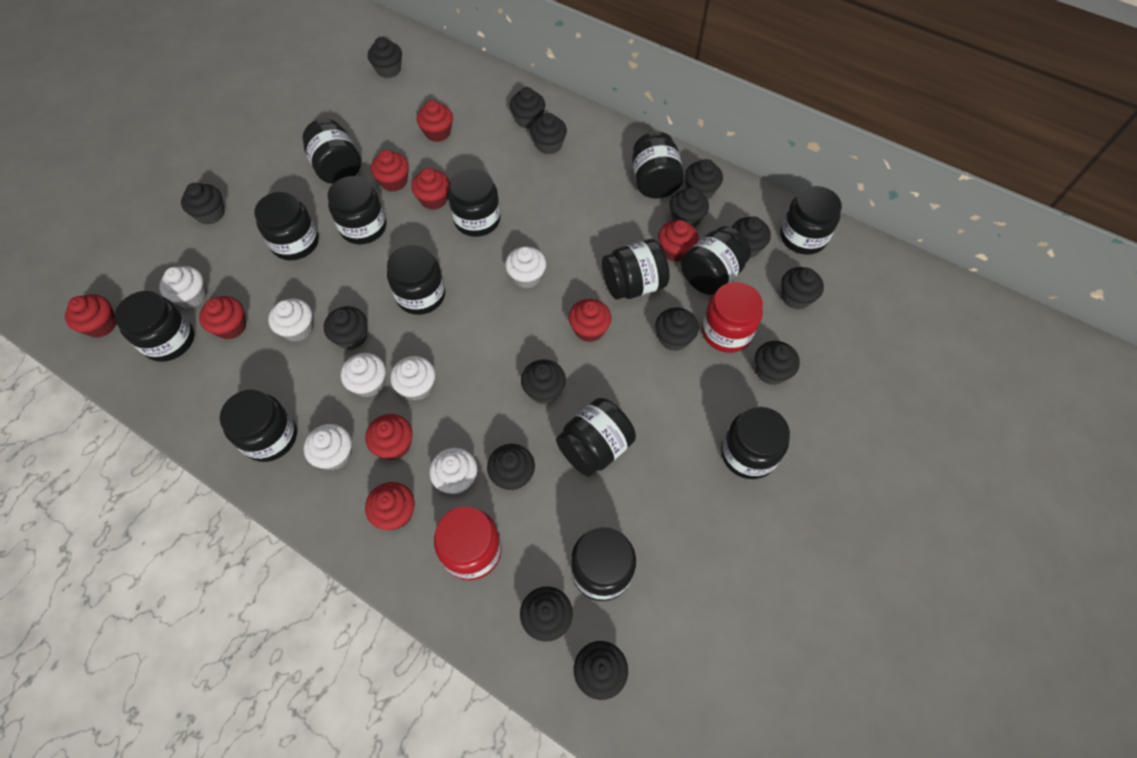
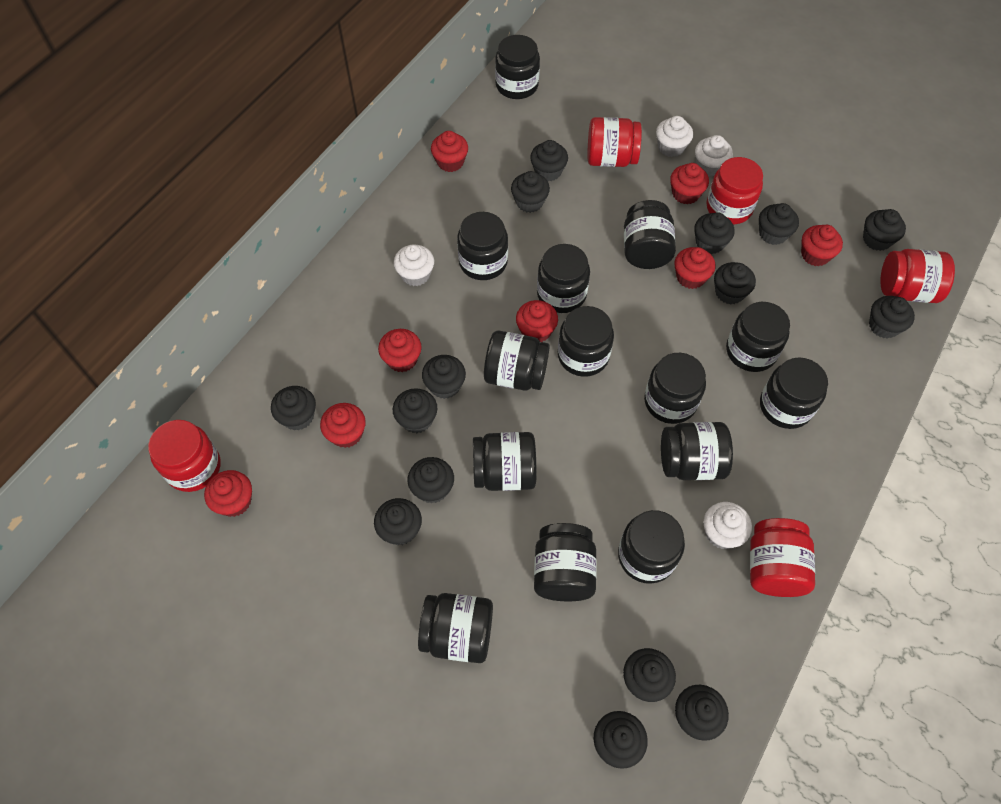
red cupcake: 9 -> 8
red jar: 2 -> 5
white cupcake: 7 -> 4

